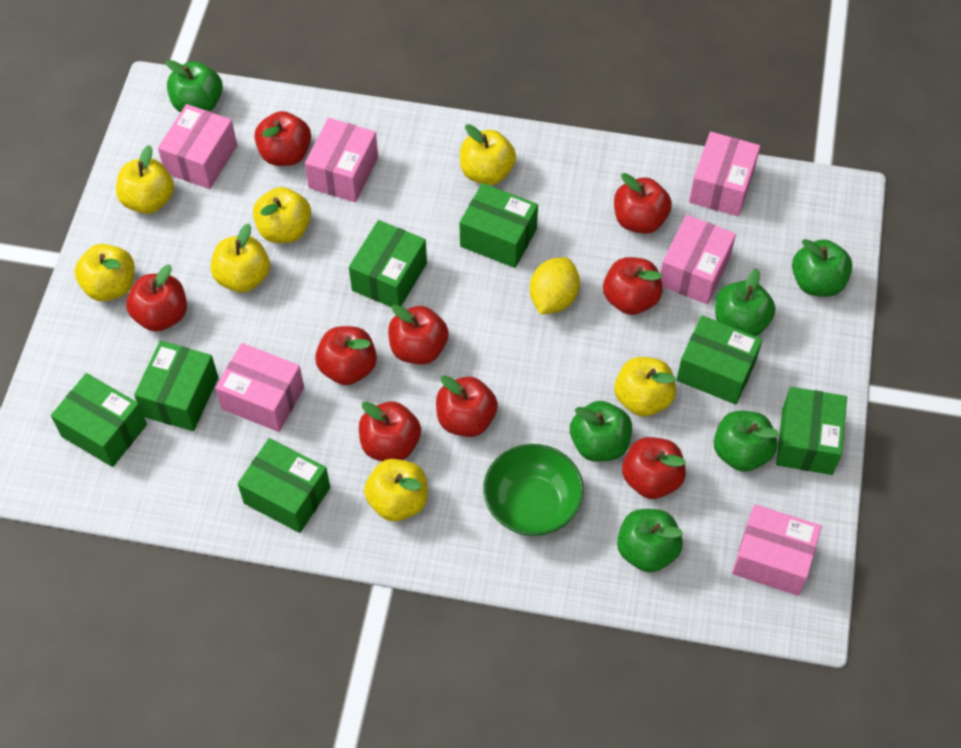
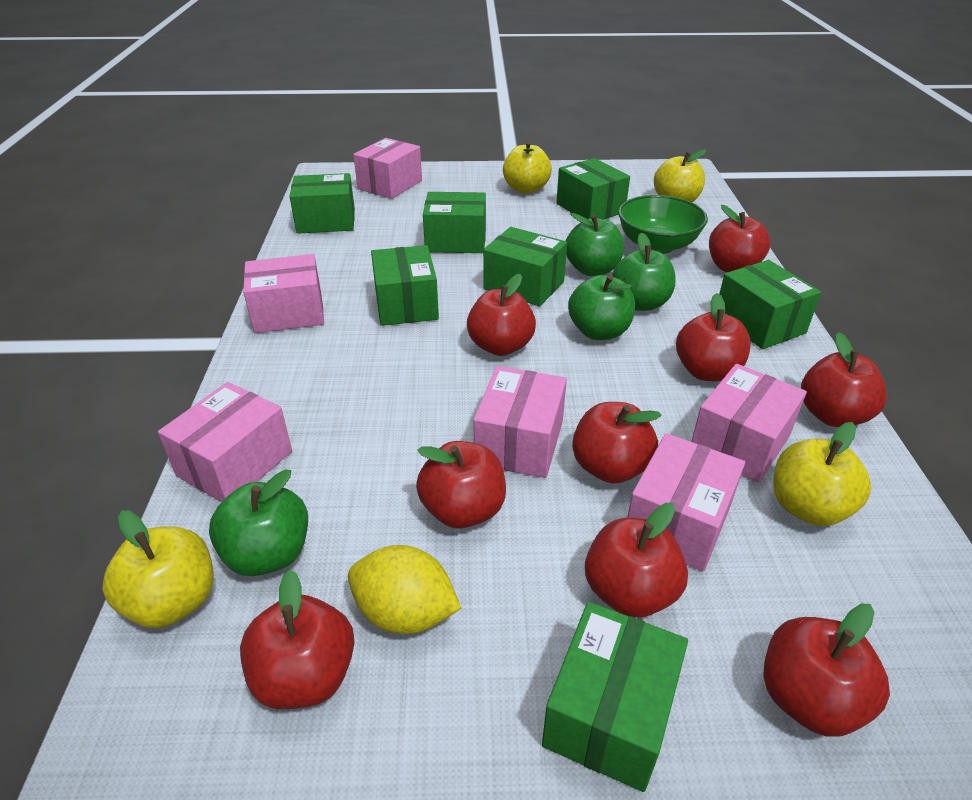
green apple: 6 -> 4
yellow apple: 7 -> 4

